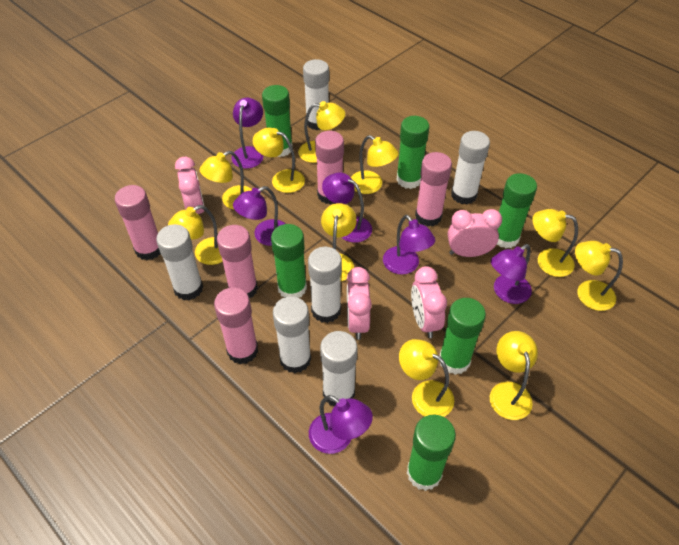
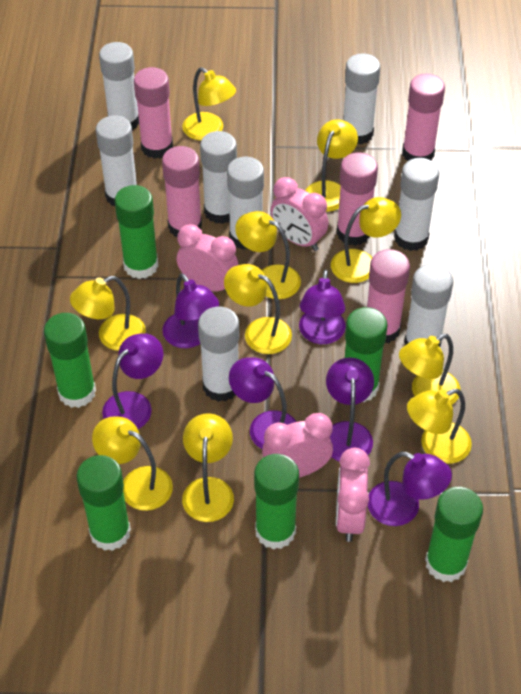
white glue stick: 6 -> 8

